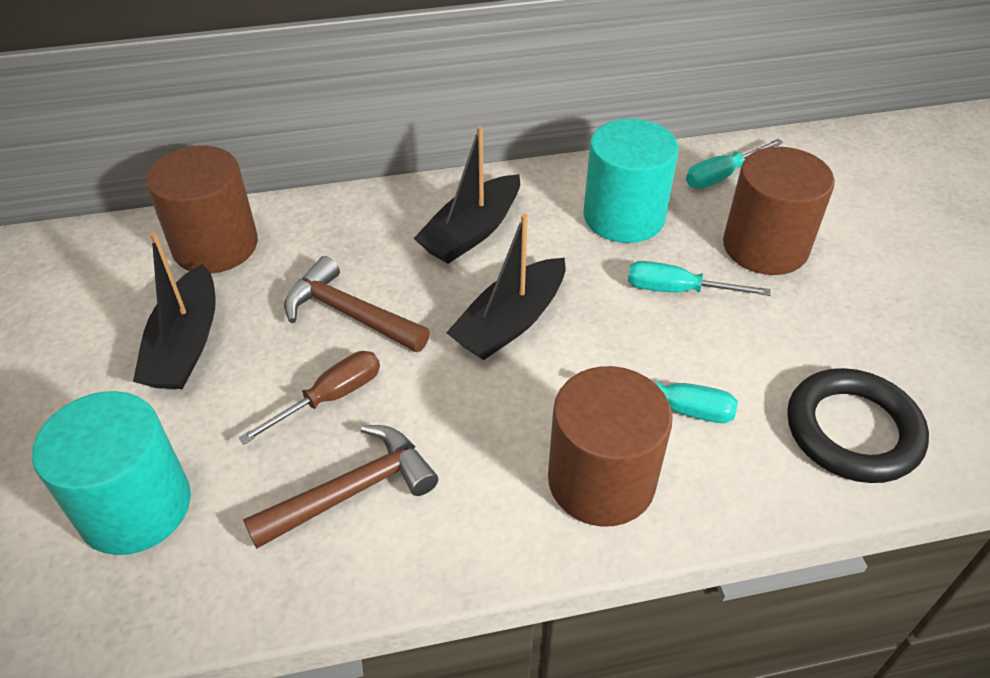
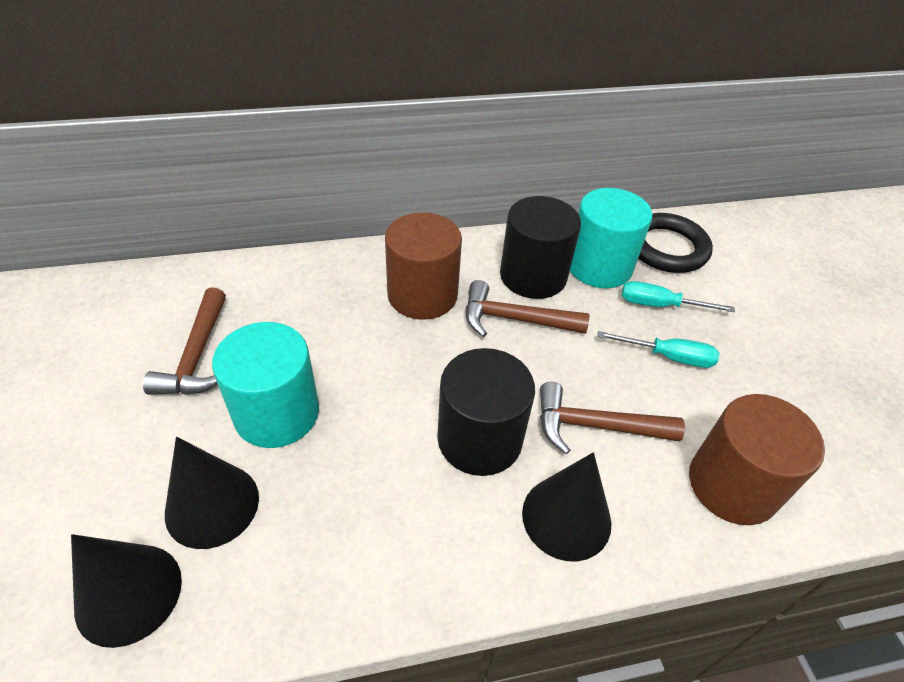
black boat: 3 -> 0
black cone: 0 -> 3
black cylinder: 0 -> 2
brown cylinder: 3 -> 2
brown hammer: 2 -> 3
brown screwdriver: 1 -> 0
turquoise screwdriver: 3 -> 2

